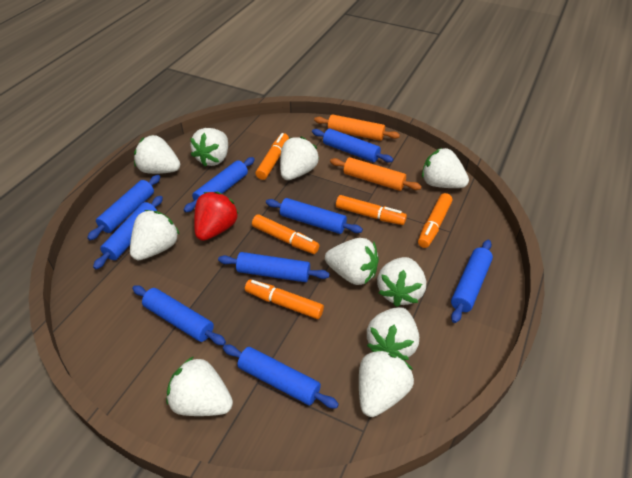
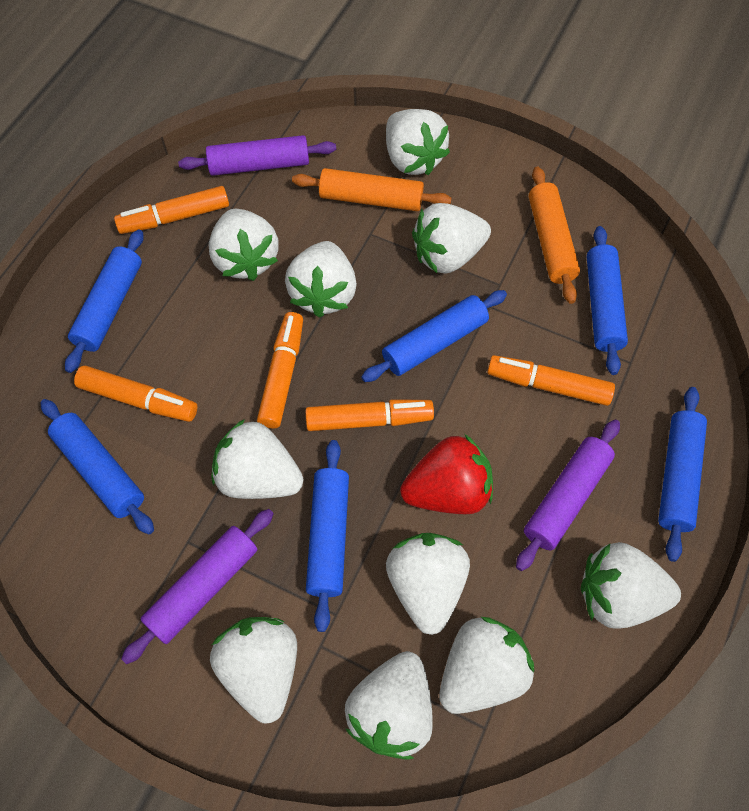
blue rolling pin: 9 -> 6
purple rolling pin: 0 -> 3

